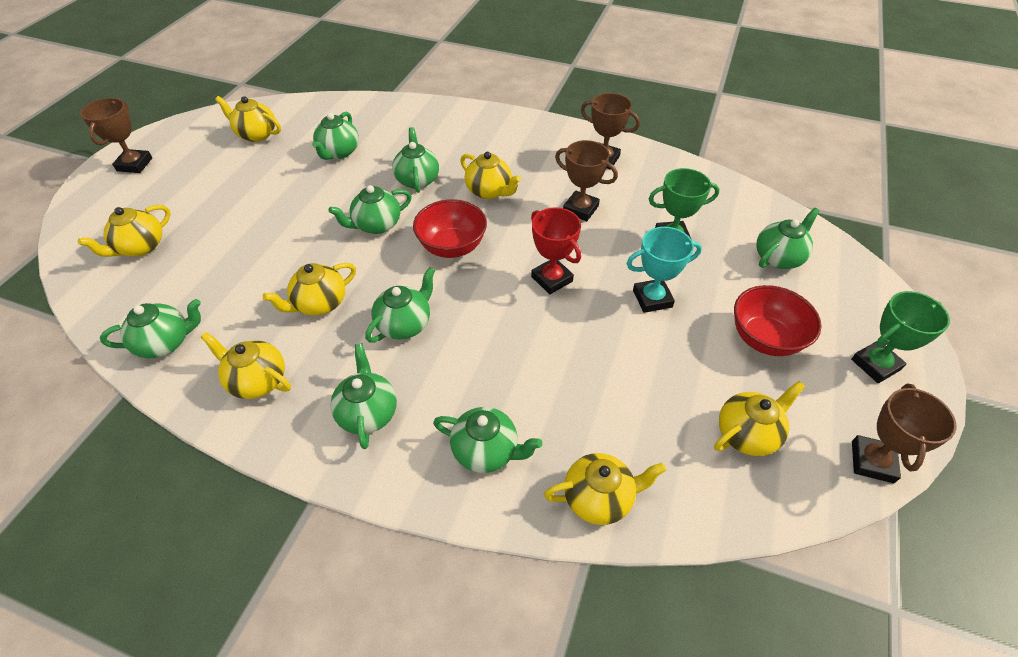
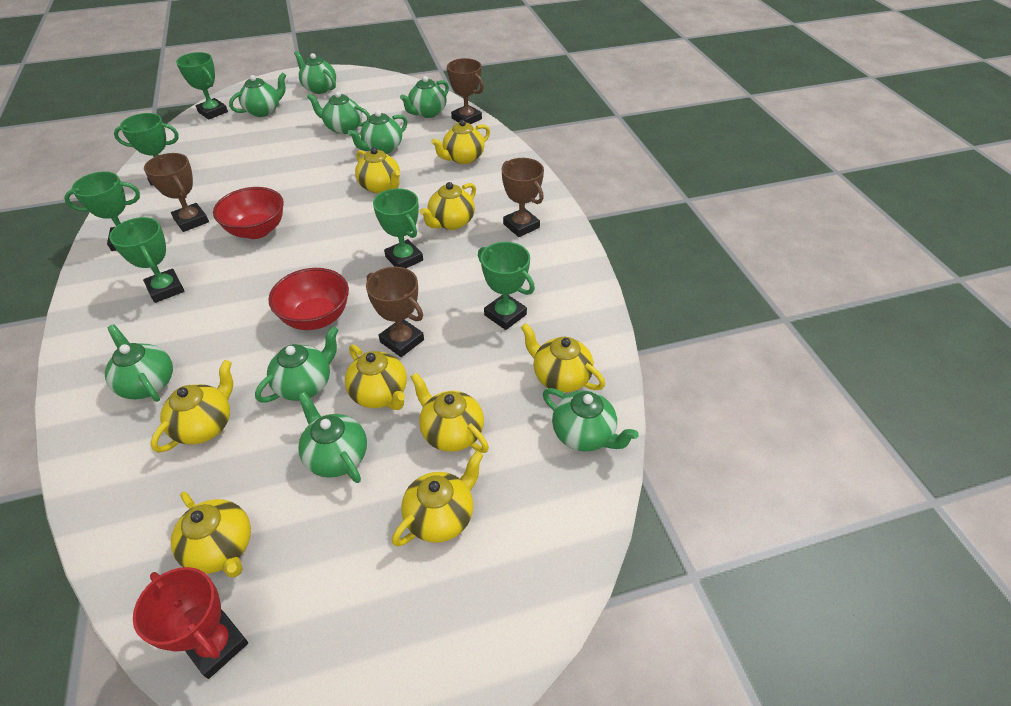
green teapot: 8 -> 9
green trophy: 2 -> 6
turquoise trophy: 1 -> 0
yellow teapot: 7 -> 9

